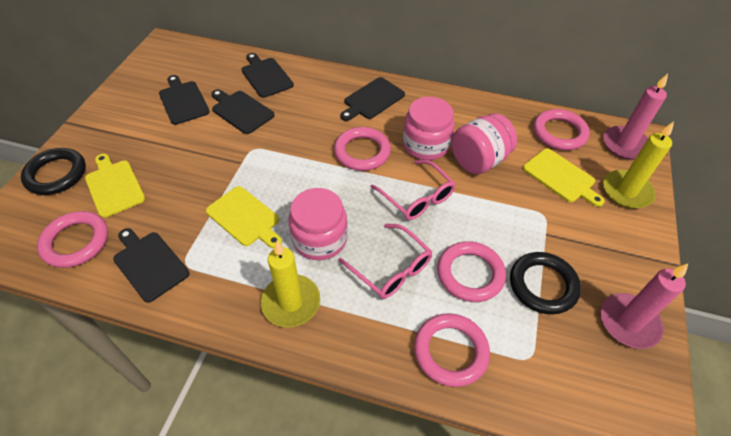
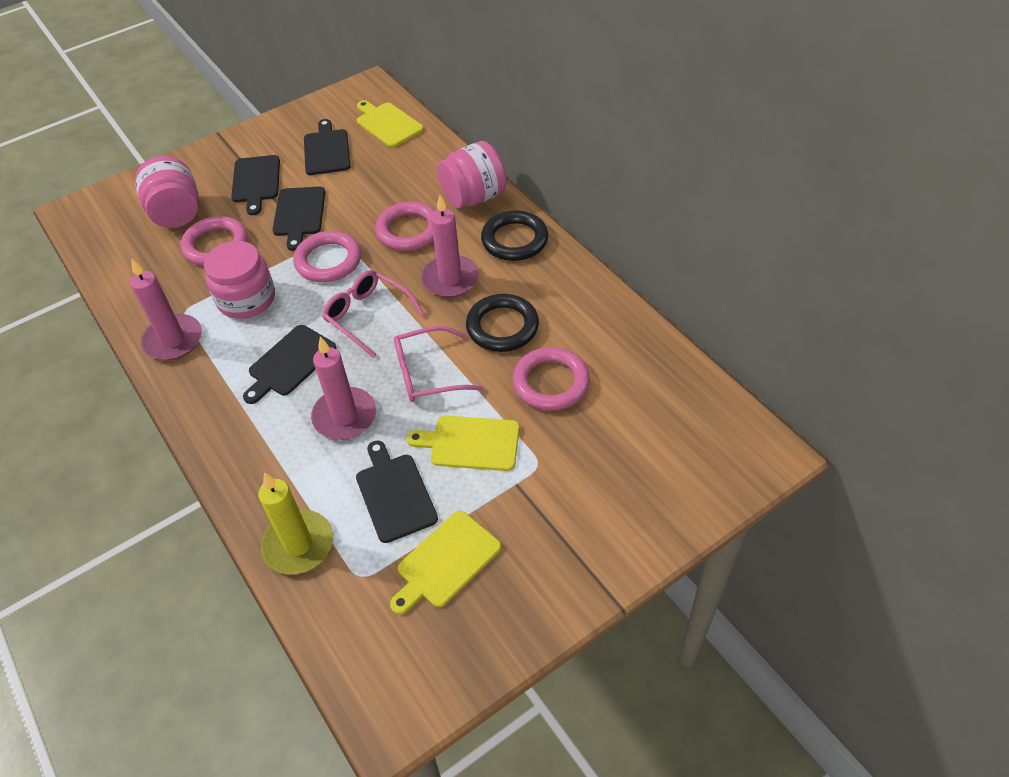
pink candle: 2 -> 3
pink ring: 5 -> 4
yellow candle: 2 -> 1

